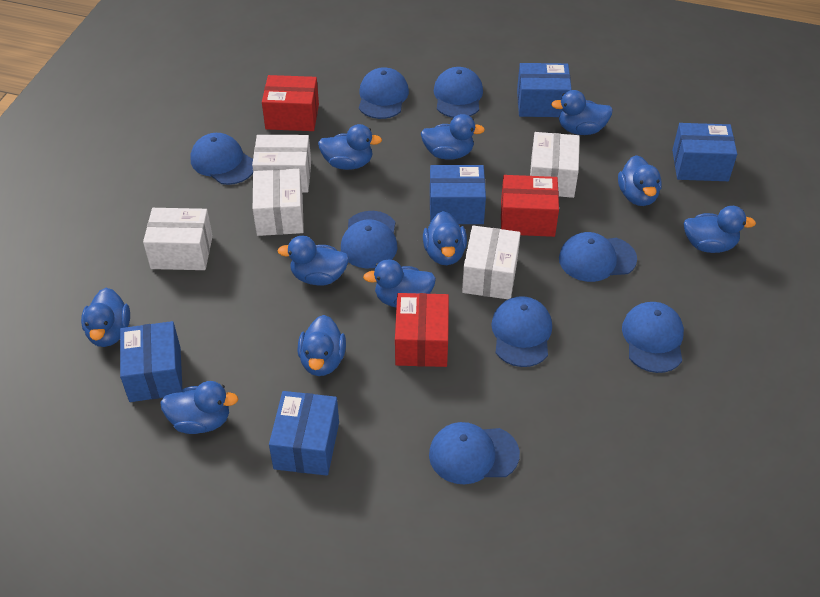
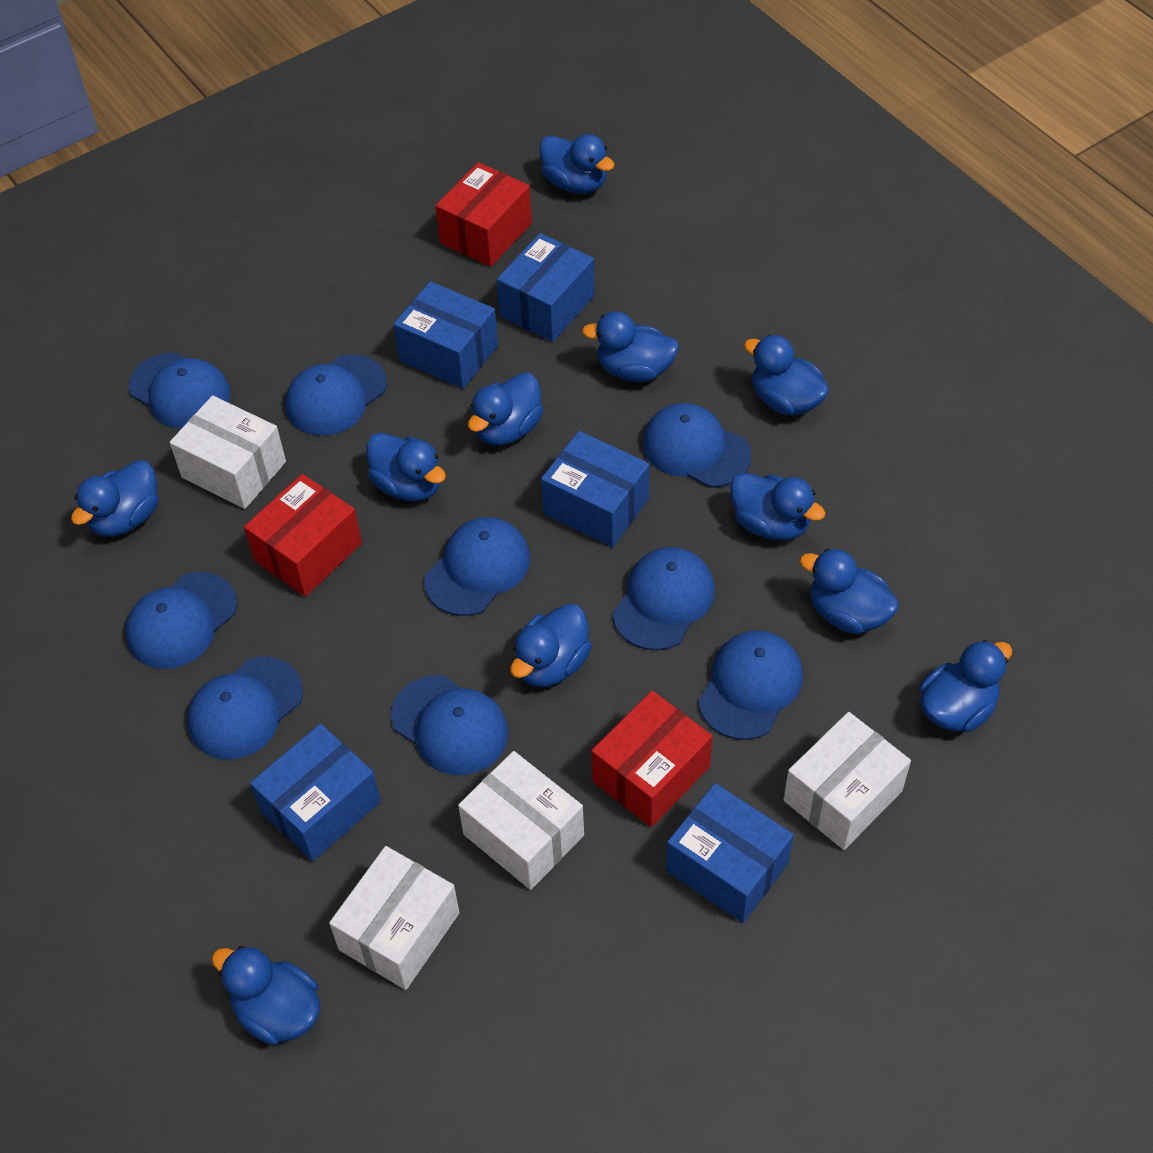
blue cap: 8 -> 9
white box: 5 -> 4

